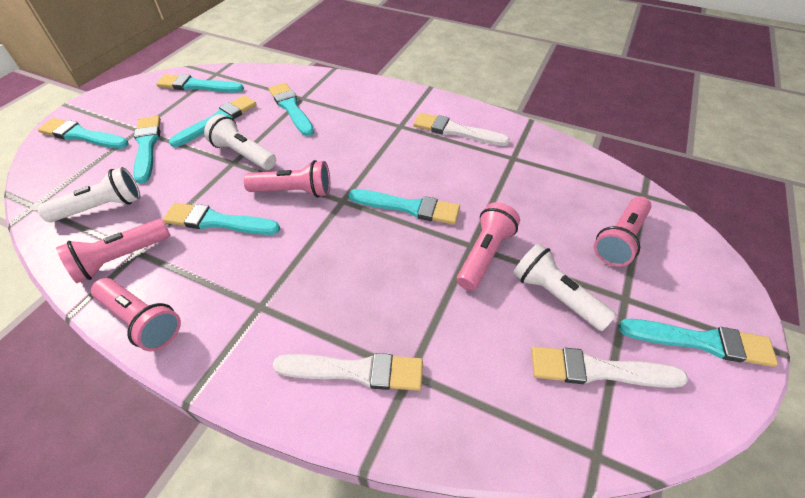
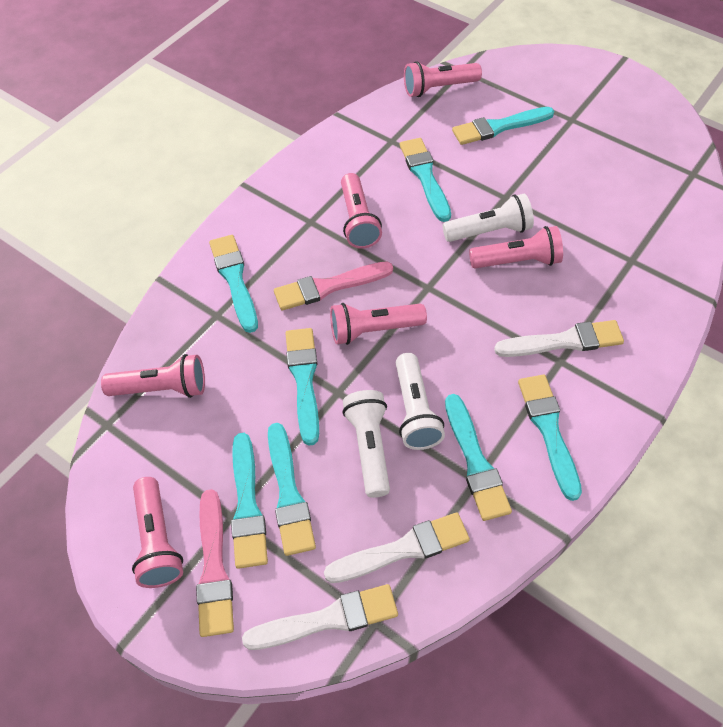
pink brush: 0 -> 2
pink flashlight: 5 -> 6

